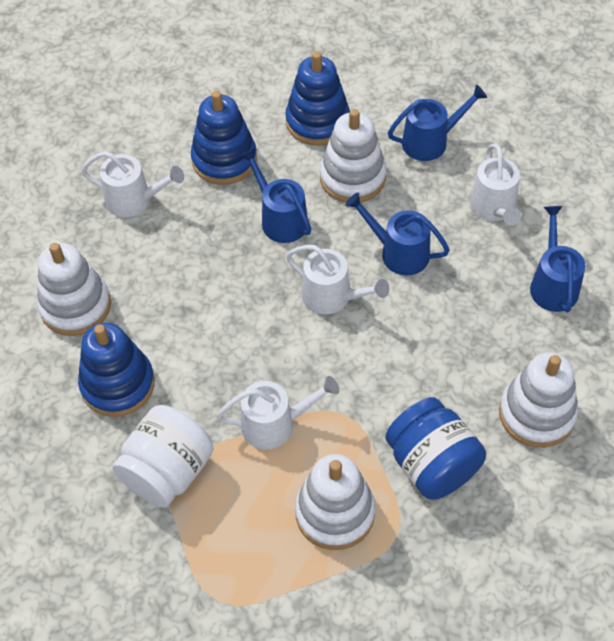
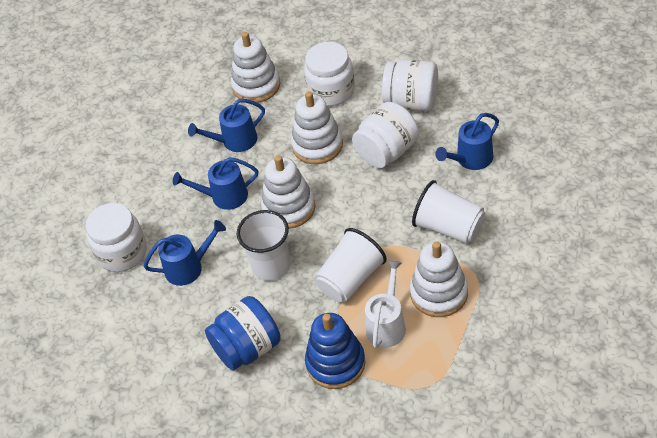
blue stacking toy: 3 -> 1
white cup: 0 -> 3
white jar: 1 -> 4
white watering can: 4 -> 1

